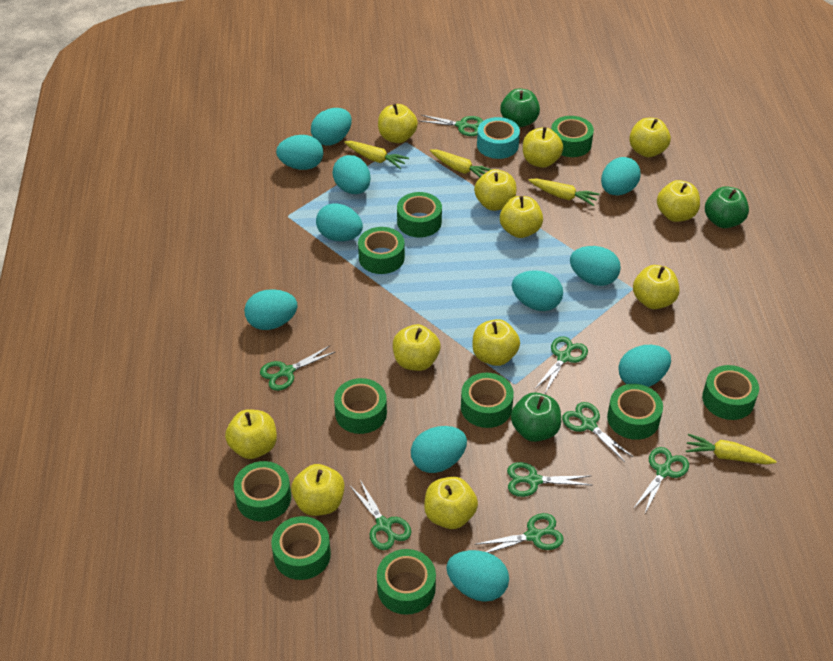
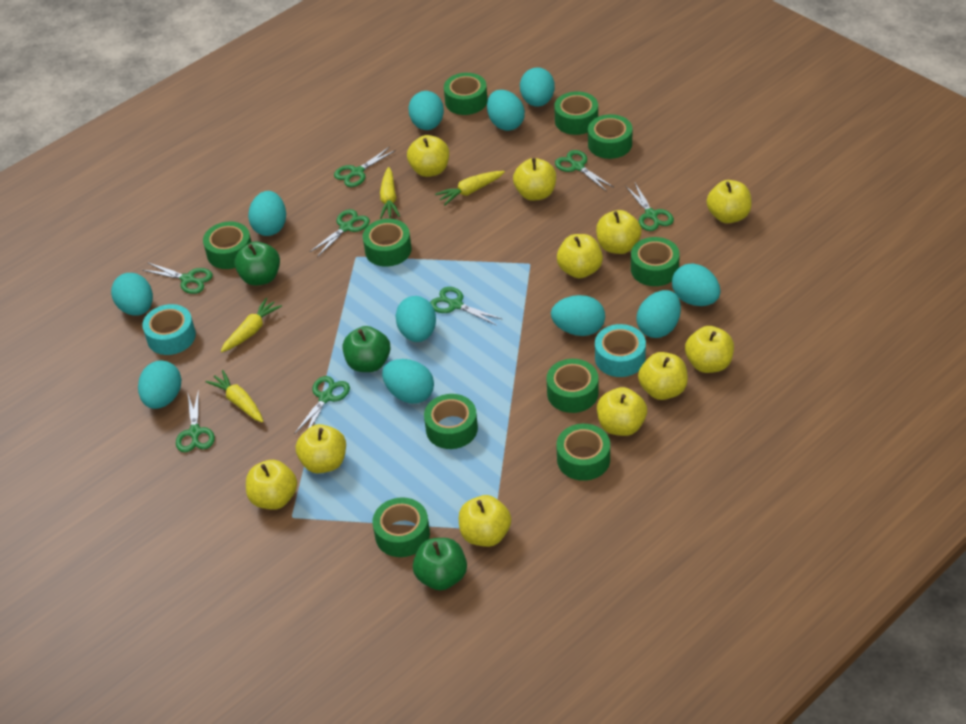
turquoise tape: 1 -> 2
yellow apple: 12 -> 11

